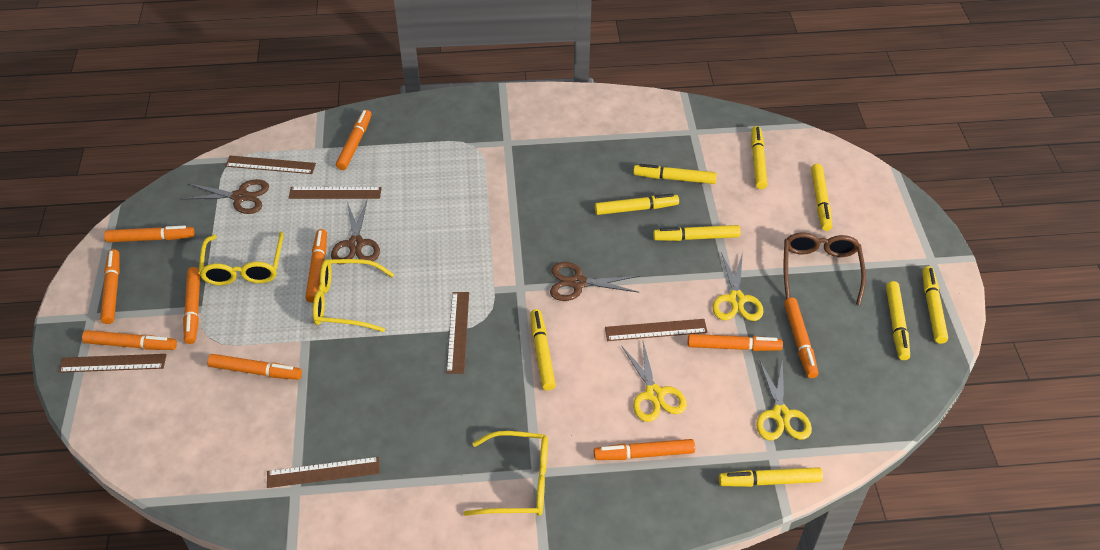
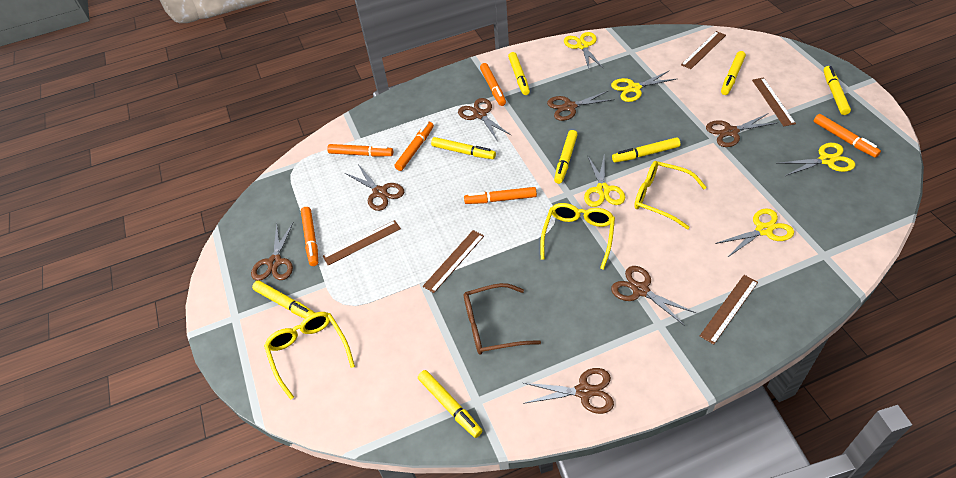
brown ruler: 6 -> 5
brown scissors: 3 -> 7
orange marker: 10 -> 6
yellow marker: 9 -> 8
yellow scissors: 3 -> 5

